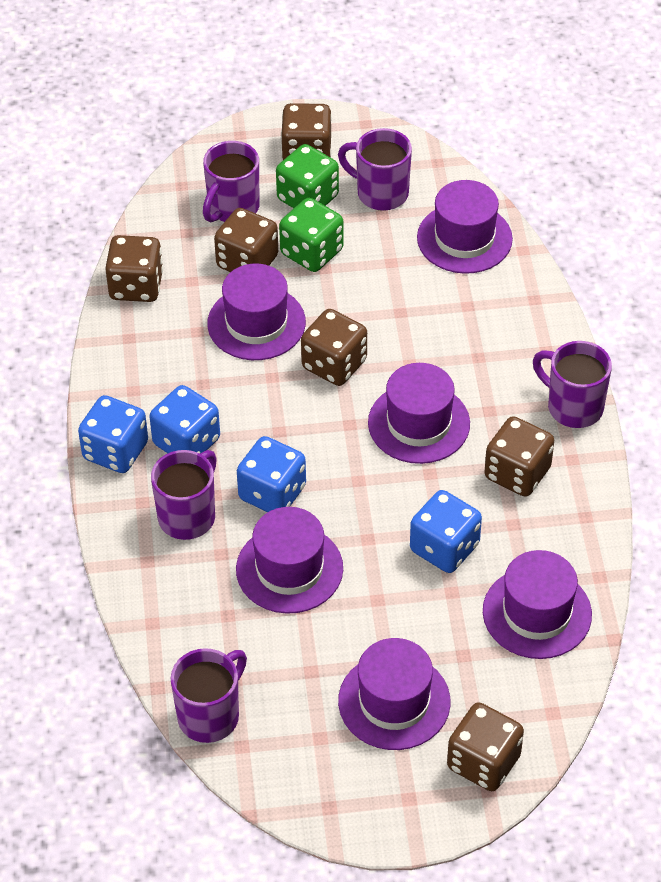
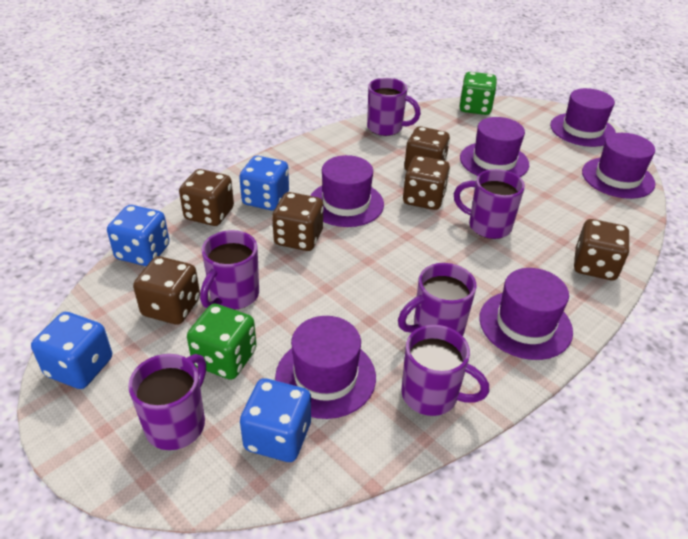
purple mug: 5 -> 6

